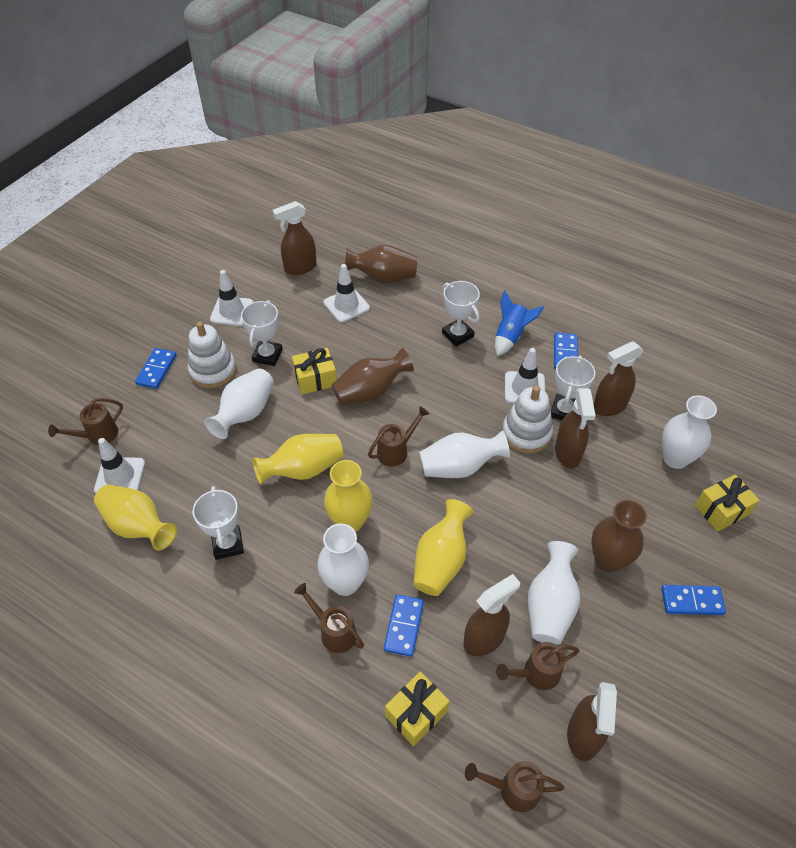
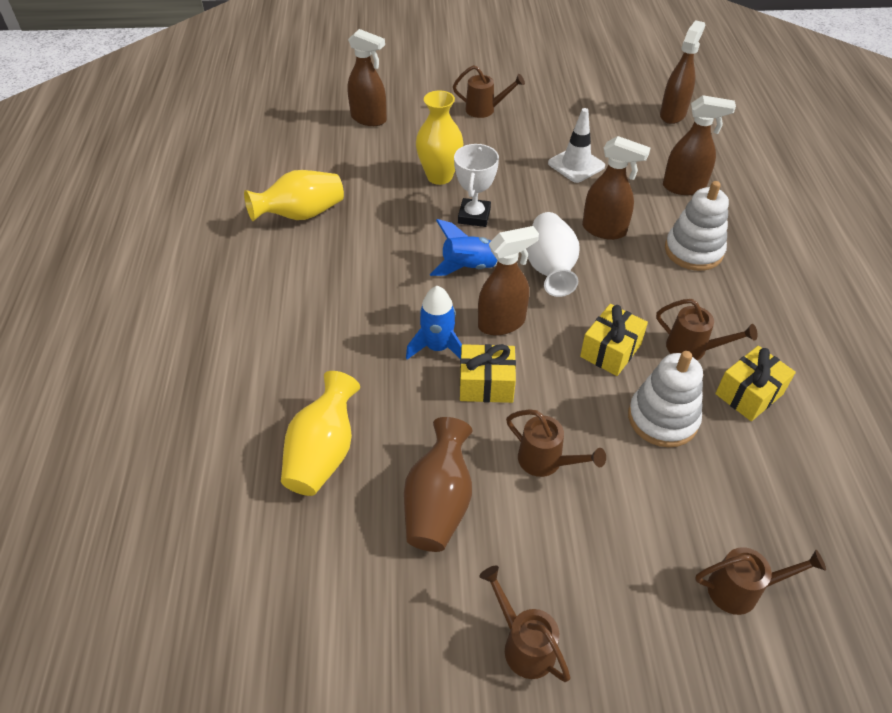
blue domino: 4 -> 0
blue rocket: 1 -> 2
brown vase: 3 -> 1
white traffic cone: 4 -> 1
white trophy: 4 -> 1
white vase: 5 -> 1
yellow vase: 4 -> 3

